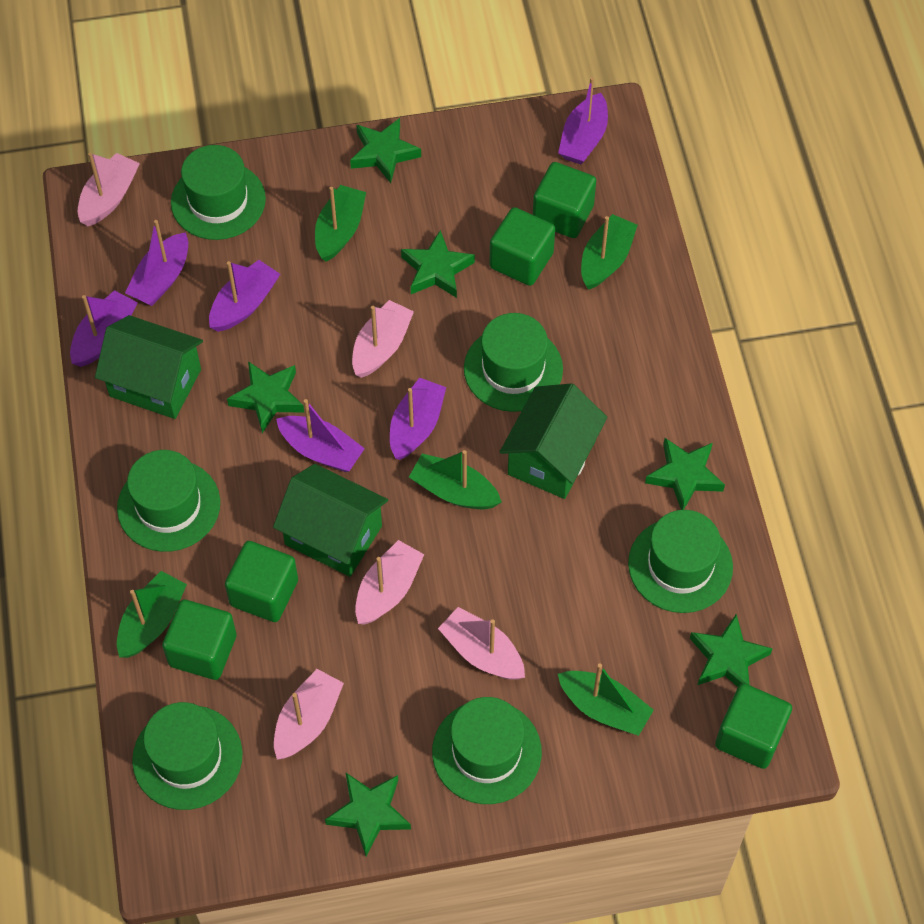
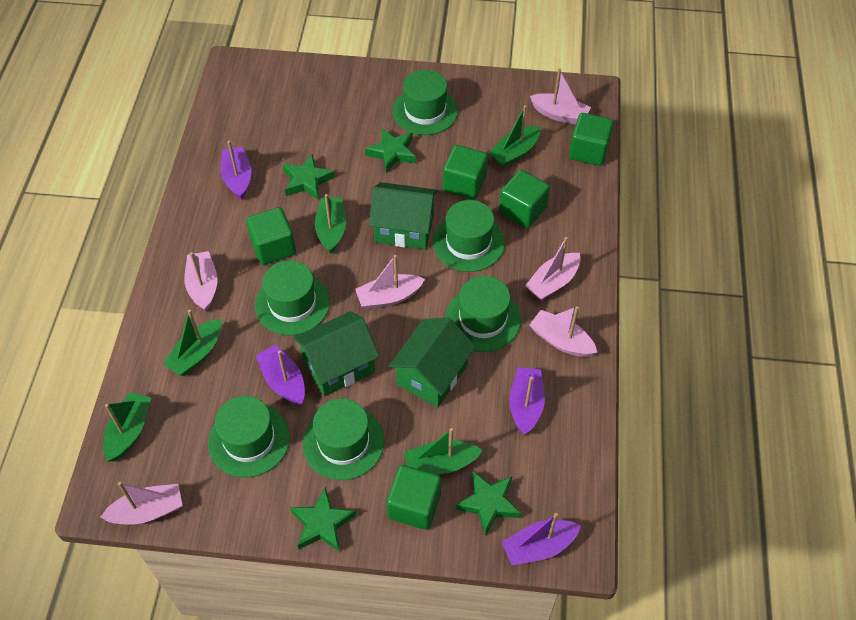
green star: 6 -> 4
pink boat: 5 -> 6
purple boat: 6 -> 4

